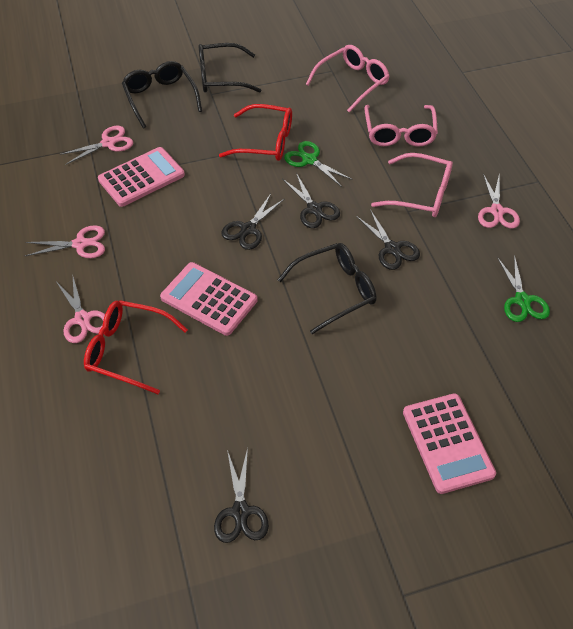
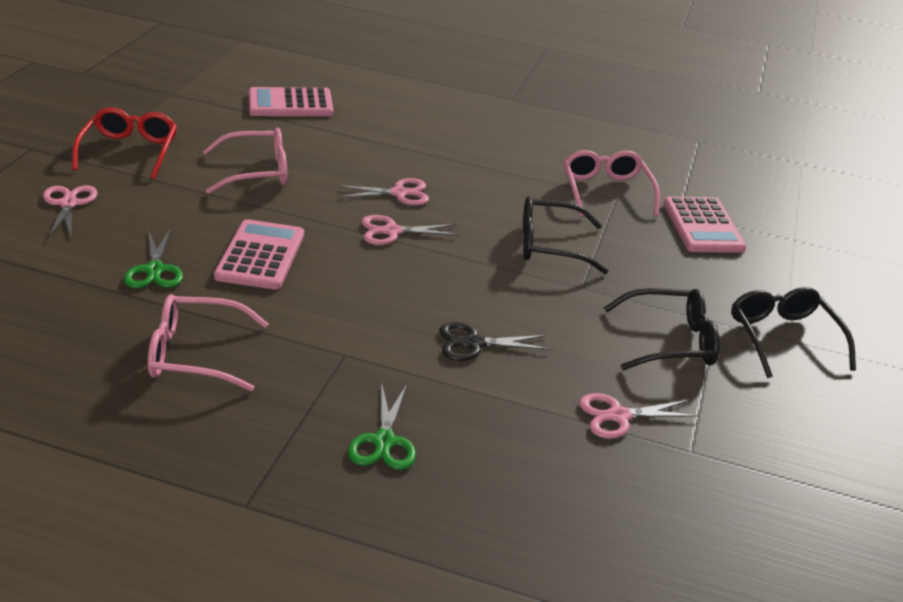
black scissors: 4 -> 1
red glasses: 2 -> 1

